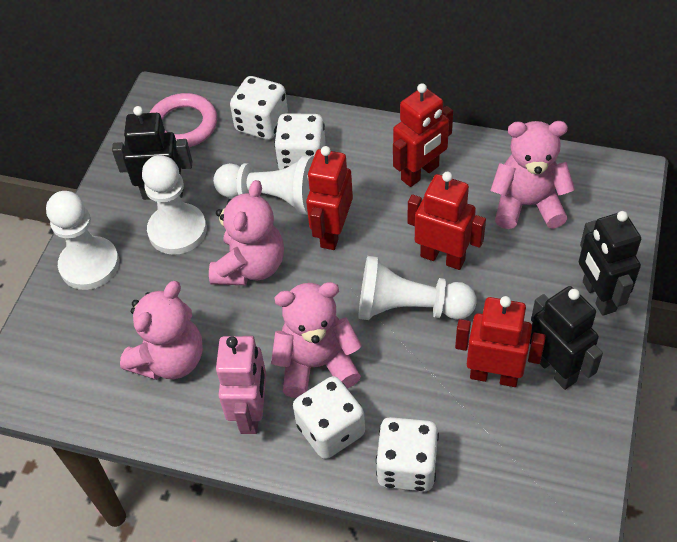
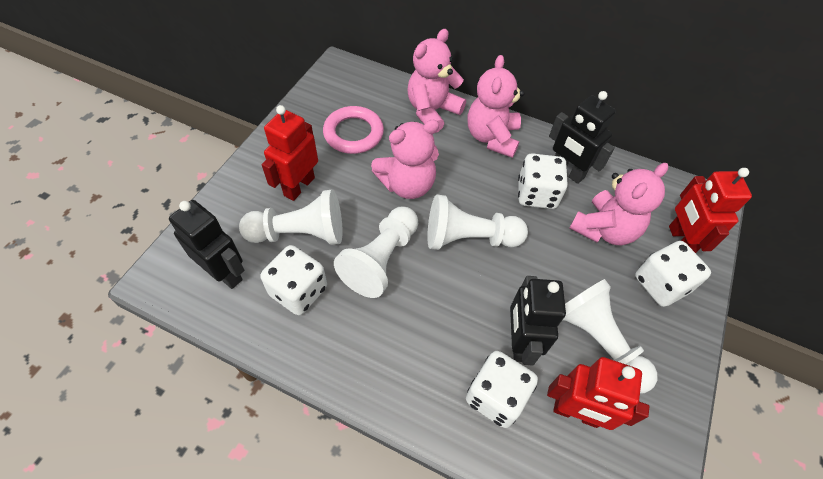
pink robot: 1 -> 0
red robot: 4 -> 3

